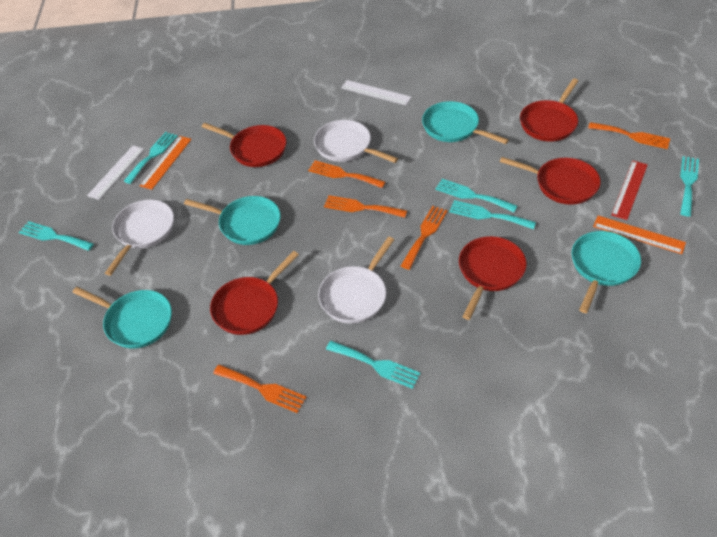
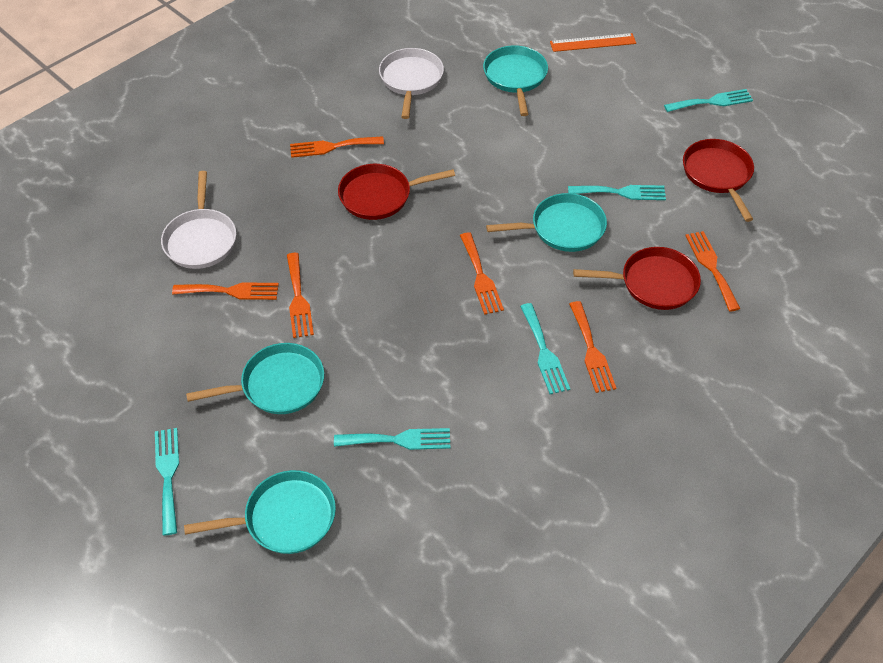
orange fork: 5 -> 6
orange ruler: 2 -> 1
red pan: 5 -> 3
red ruler: 1 -> 0
turquoise fork: 6 -> 5
white pan: 3 -> 2
white ruler: 2 -> 0

